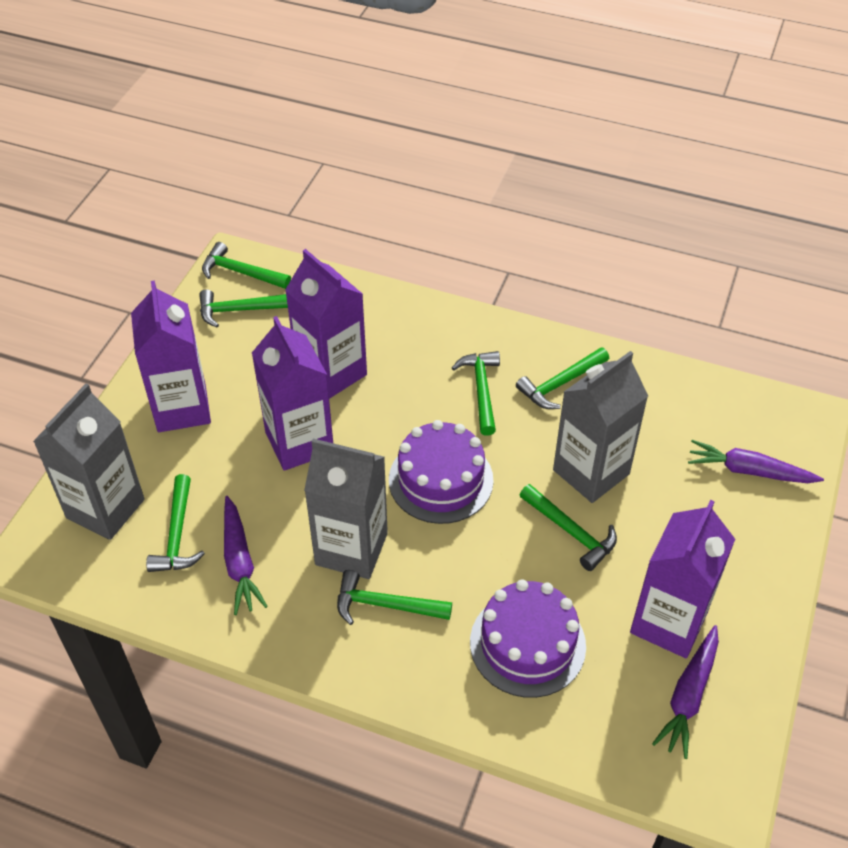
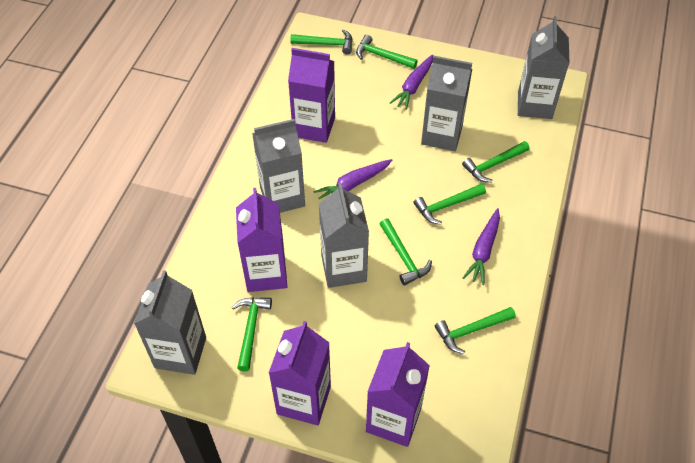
grey carton: 3 -> 5
purple cake: 2 -> 0

